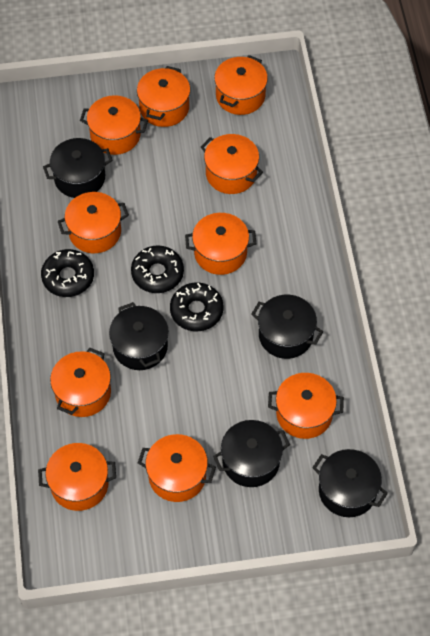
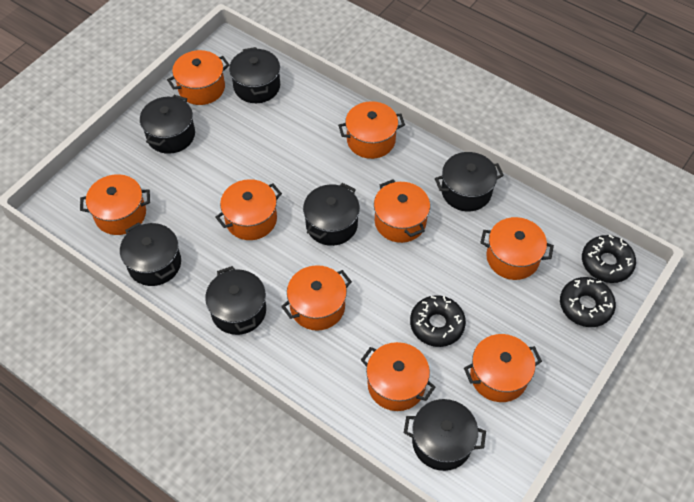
black pot: 5 -> 7
orange pot: 10 -> 9

